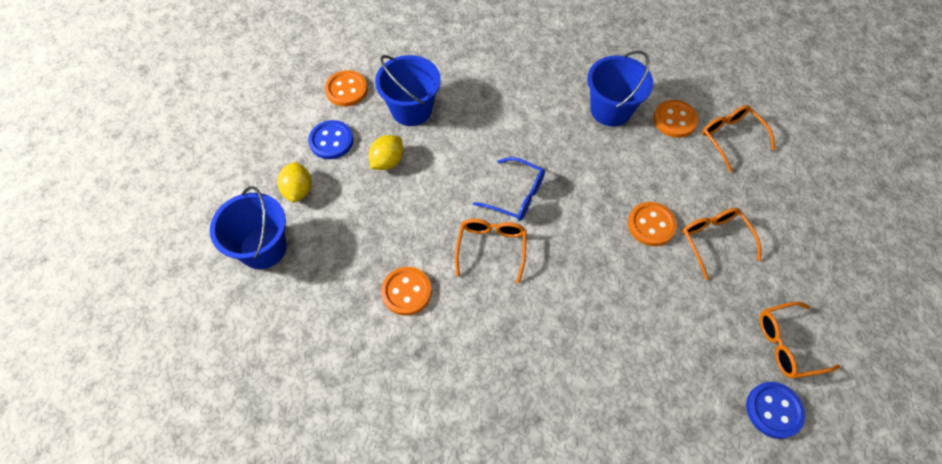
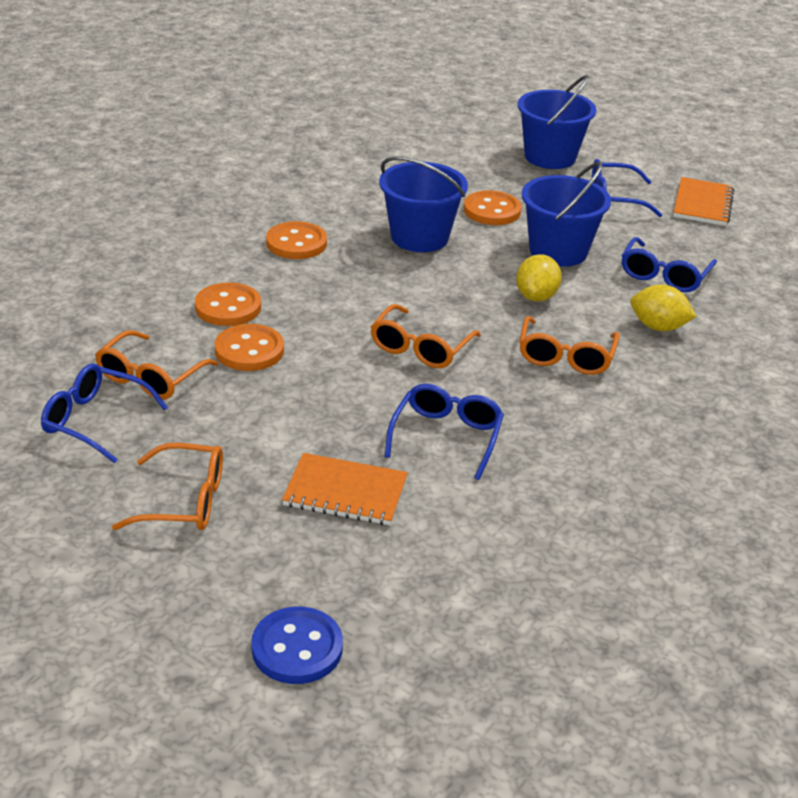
blue button: 2 -> 1
blue glasses: 1 -> 4
orange notebook: 0 -> 2

